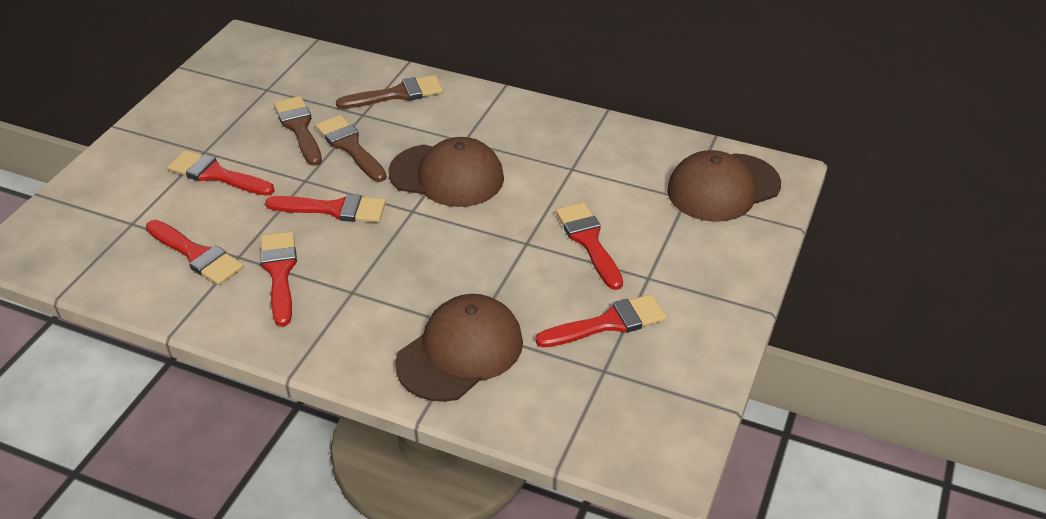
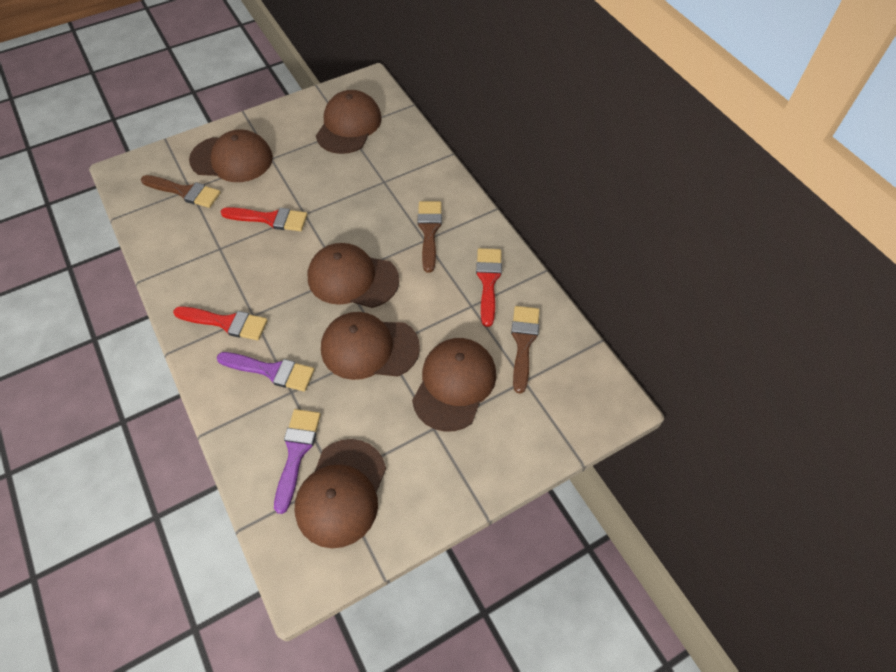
brown cap: 3 -> 6
purple brush: 0 -> 2
red brush: 6 -> 3

